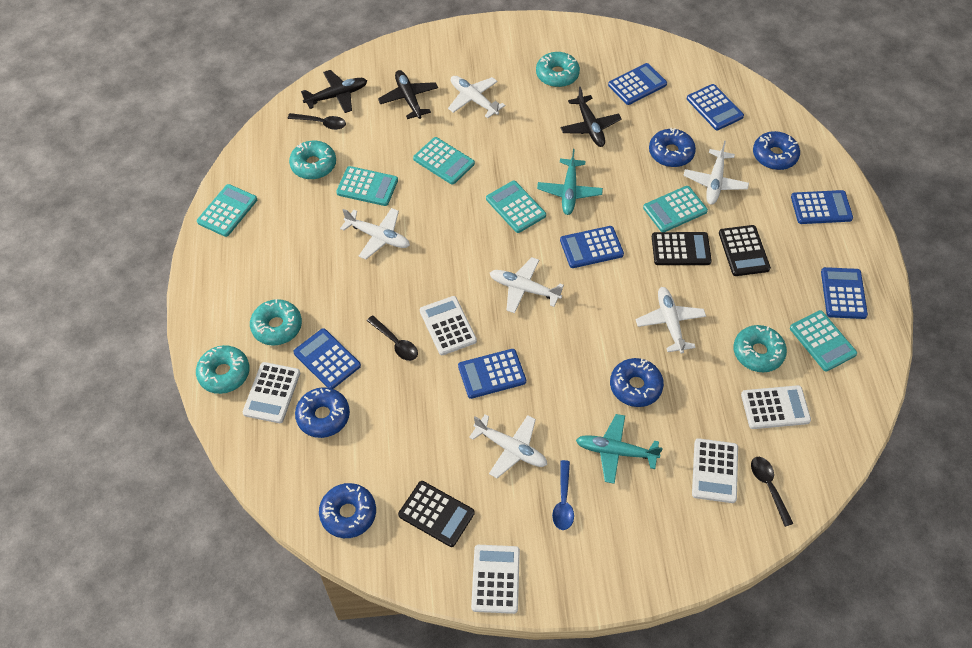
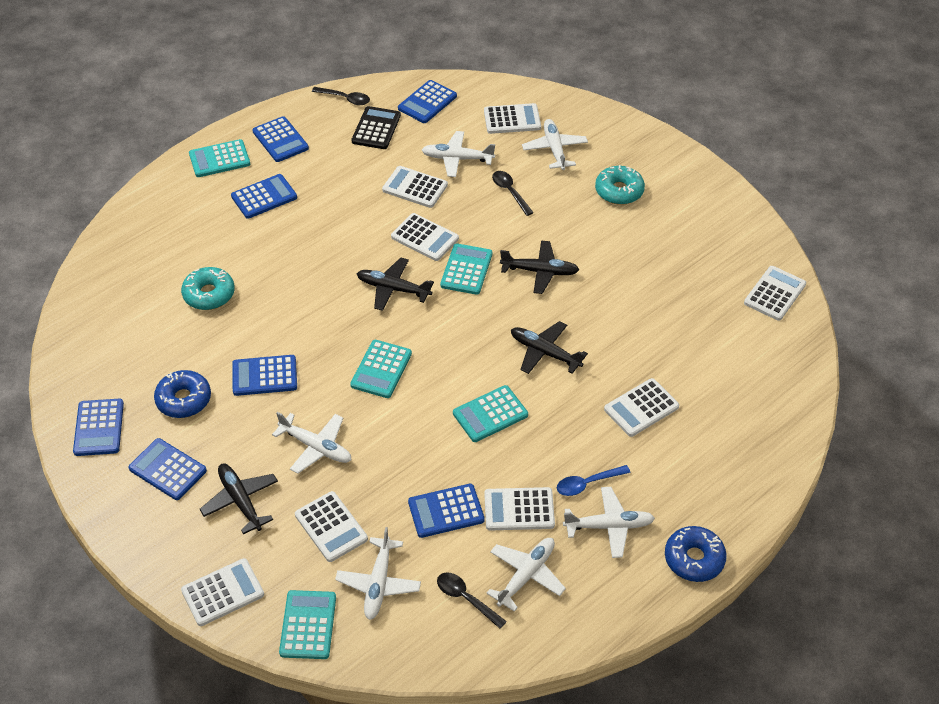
black calculator: 3 -> 1
black plane: 3 -> 4
blue donut: 5 -> 2
turquoise calculator: 6 -> 5
turquoise donut: 5 -> 2
turquoise plane: 2 -> 0
white calculator: 5 -> 8

